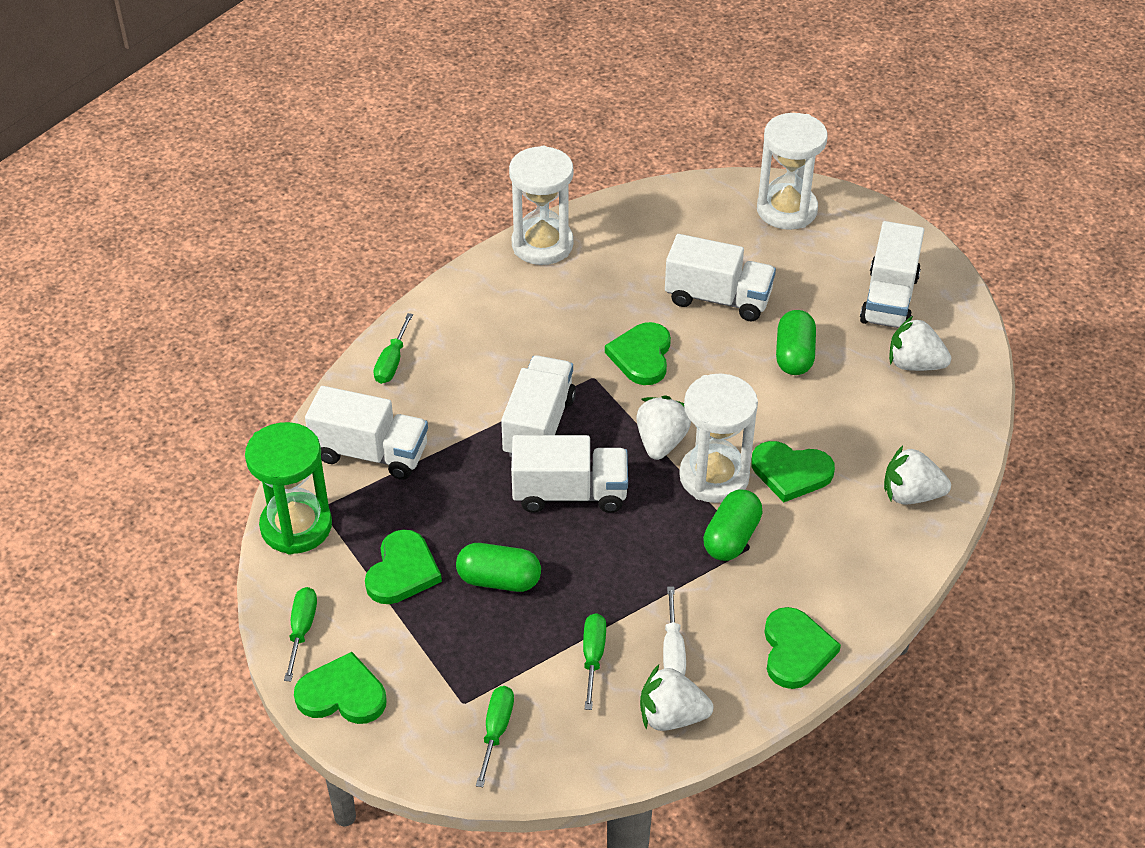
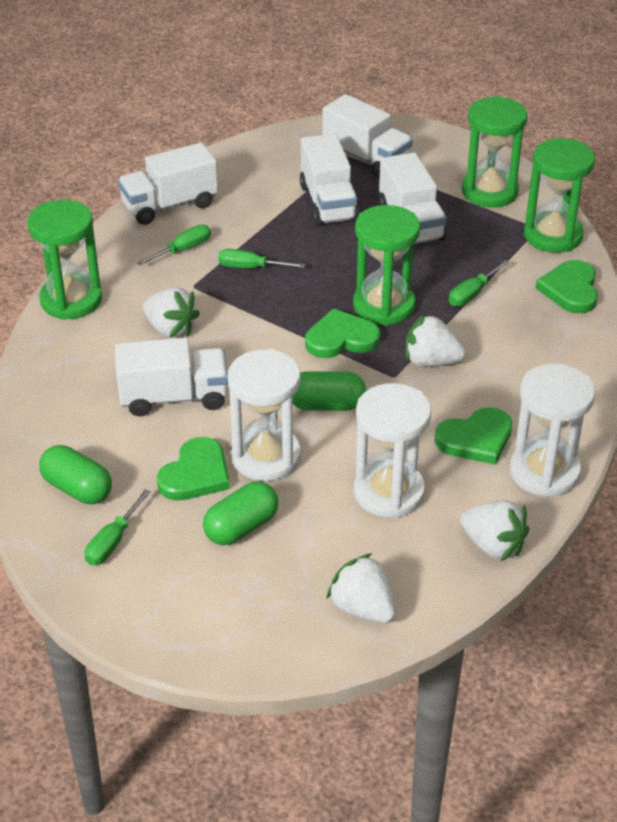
green heart: 5 -> 4
green hourglass: 1 -> 4
white screwdriver: 1 -> 0

